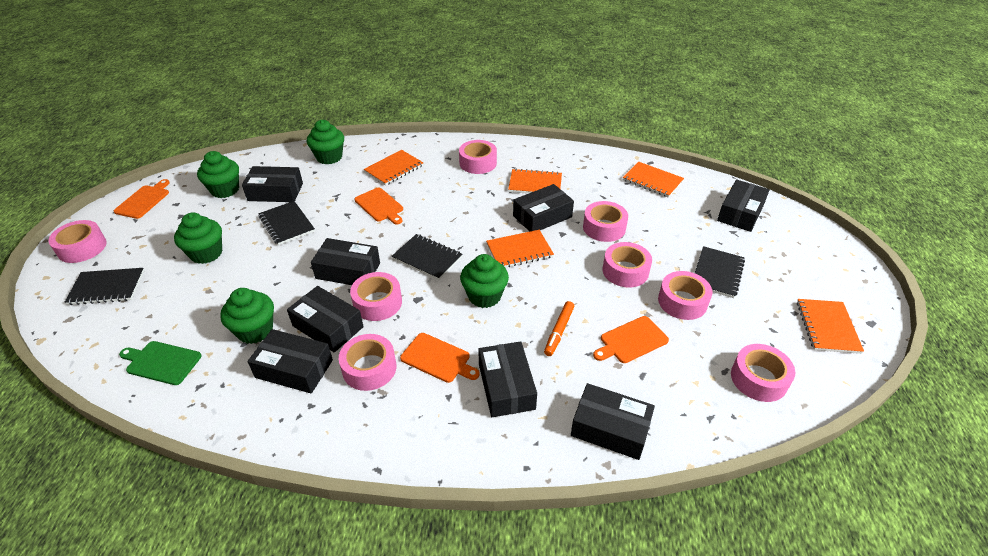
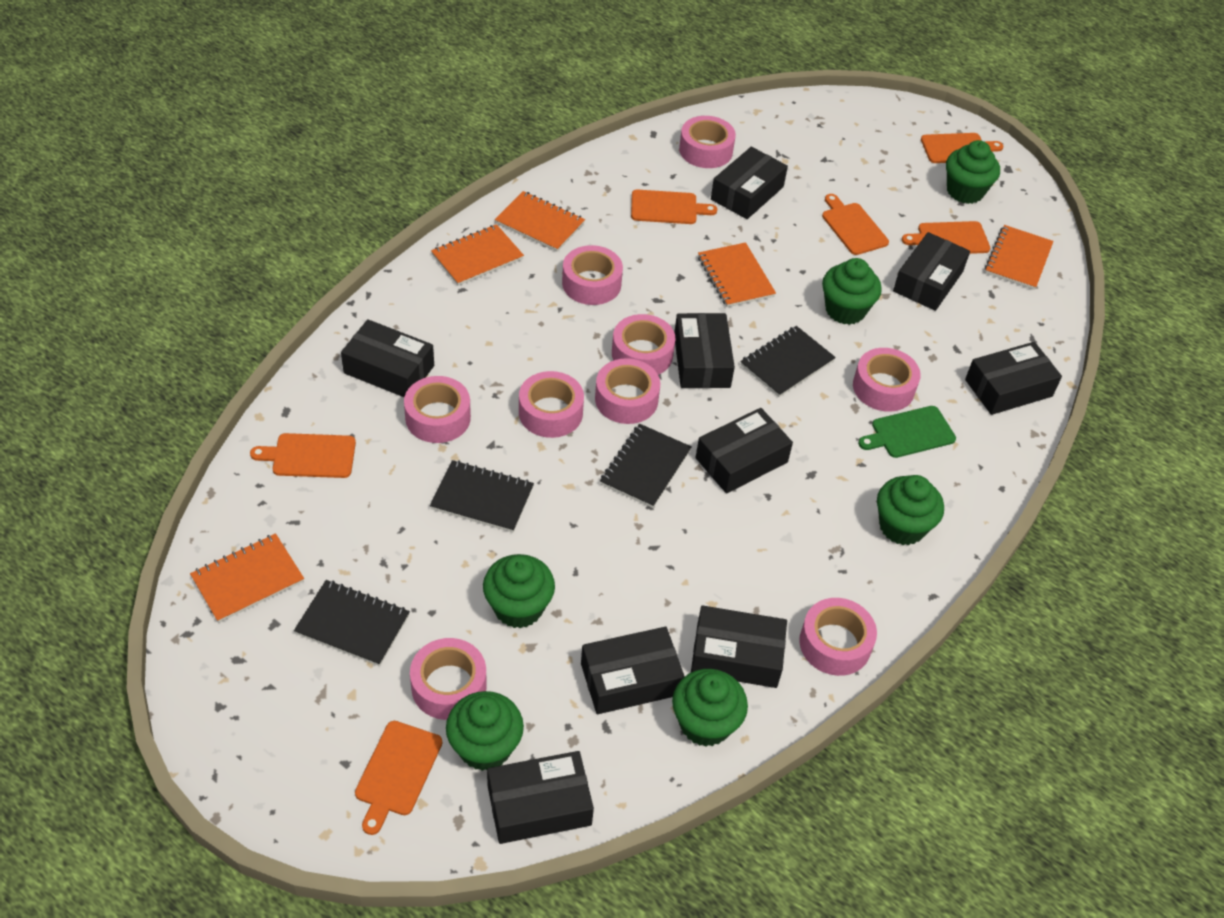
black box: 8 -> 9
green cupcake: 5 -> 6
orange cutting board: 4 -> 6
orange marker: 1 -> 0
pink tape: 8 -> 9

